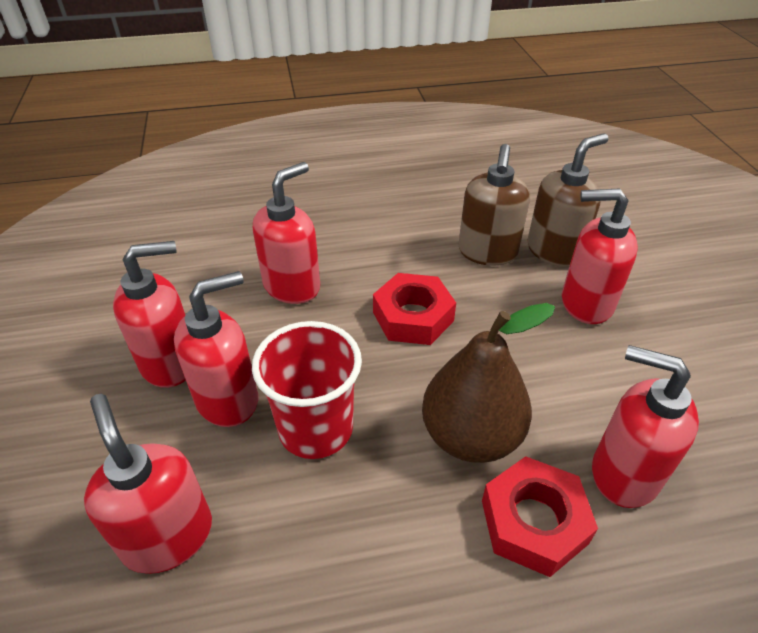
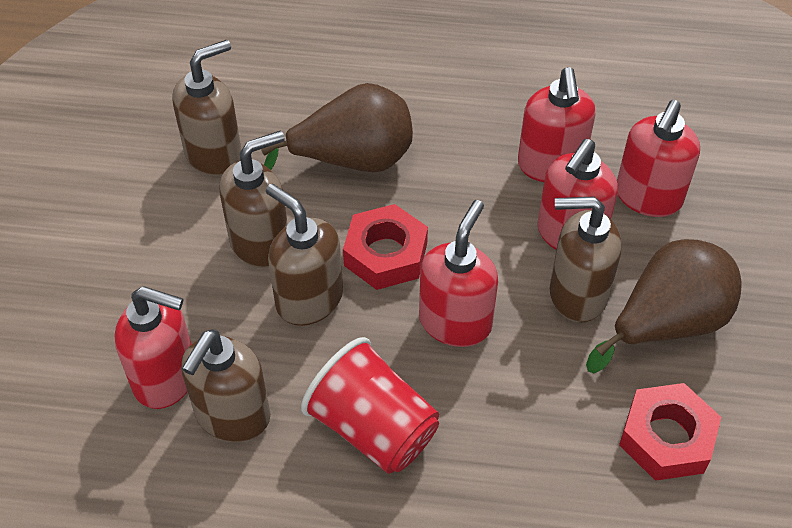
brown pear: 1 -> 2
brown soap dispenser: 2 -> 5
red soap dispenser: 6 -> 5

